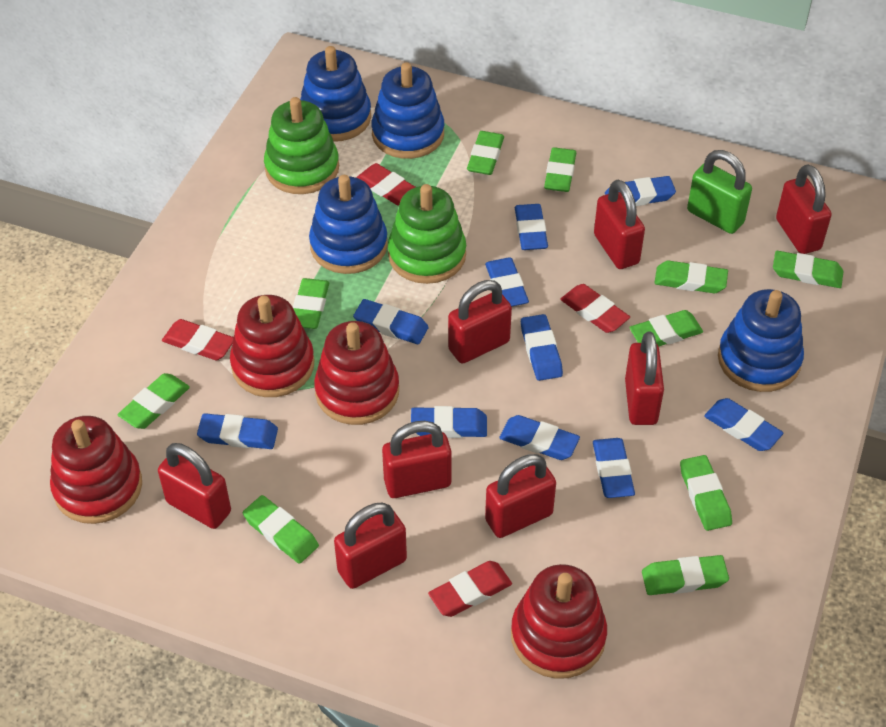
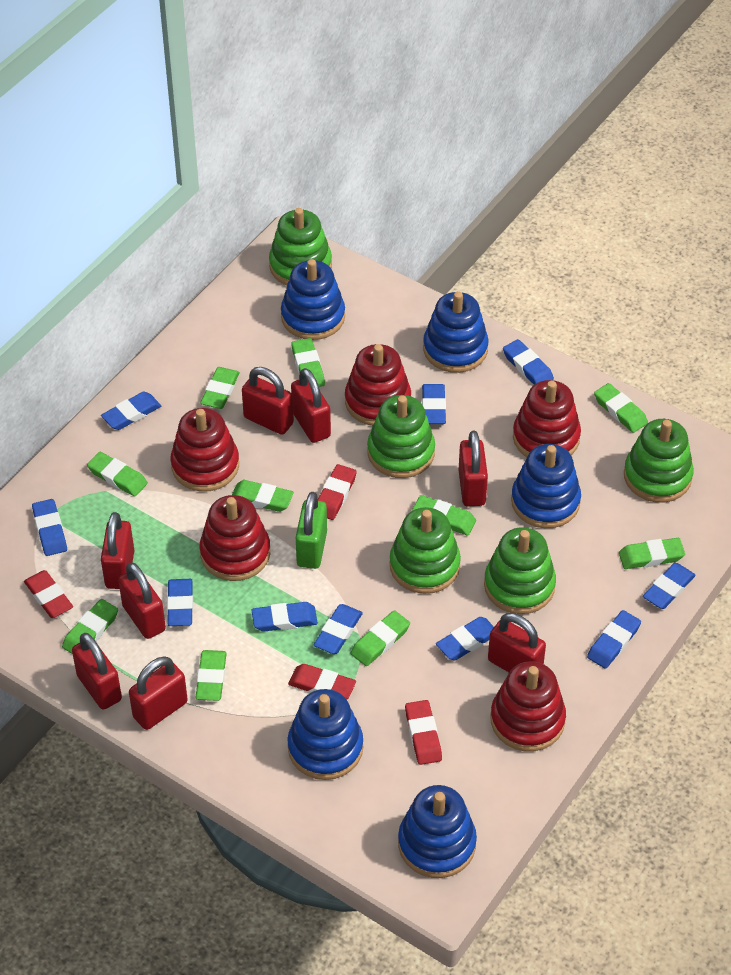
blue stacking toy: 4 -> 5
green stacking toy: 2 -> 5
red stacking toy: 4 -> 5

